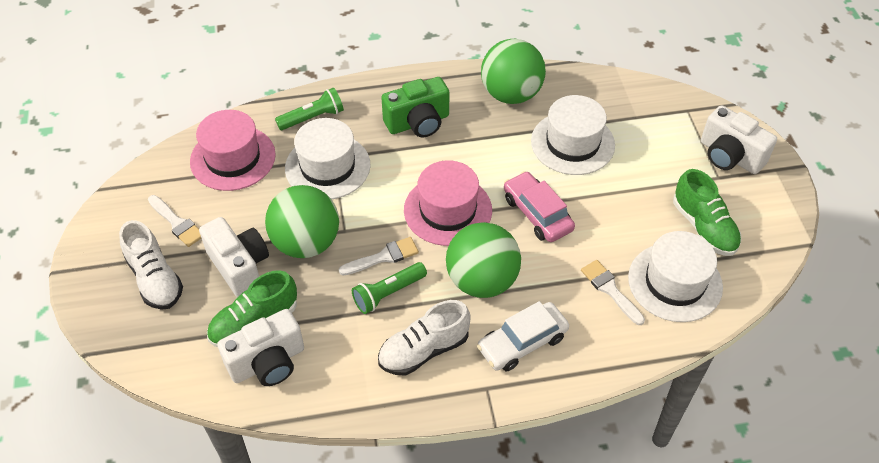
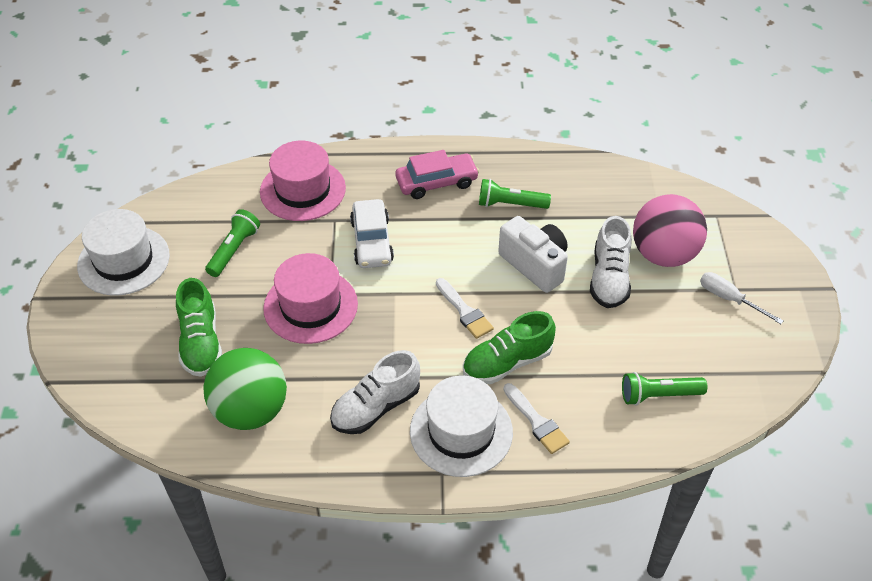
green ball: 3 -> 1
green camera: 1 -> 0
green flashlight: 2 -> 3
pink ball: 0 -> 1
white brush: 3 -> 2
white camera: 3 -> 1
white hat: 3 -> 2
white screwdriver: 0 -> 1

